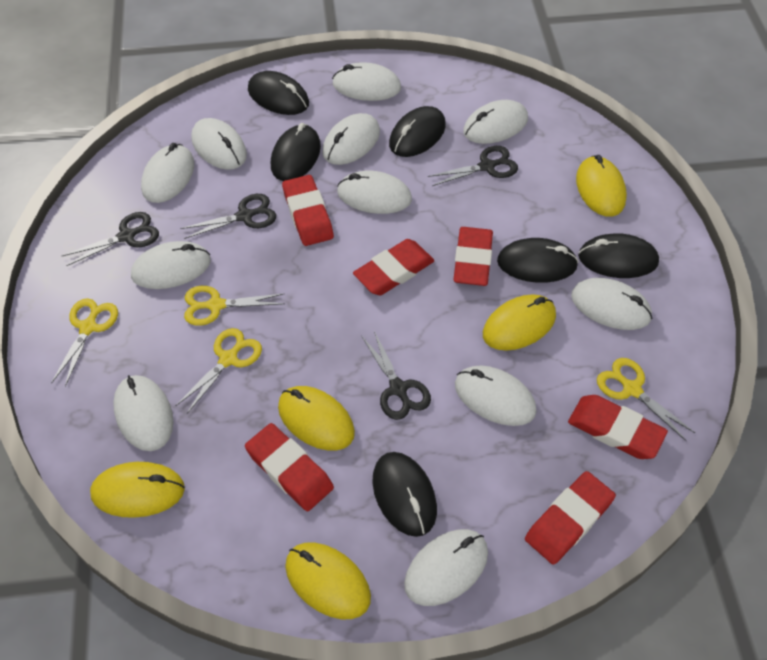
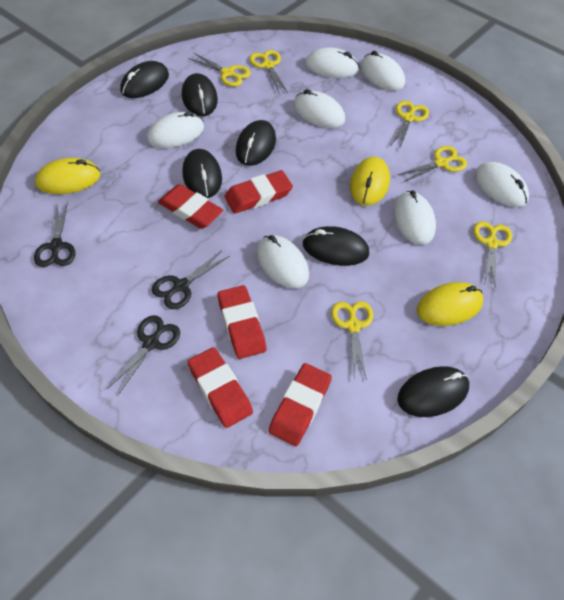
black scissors: 4 -> 3
red eraser: 6 -> 5
white mouse: 11 -> 7
yellow mouse: 5 -> 3
yellow scissors: 4 -> 6

